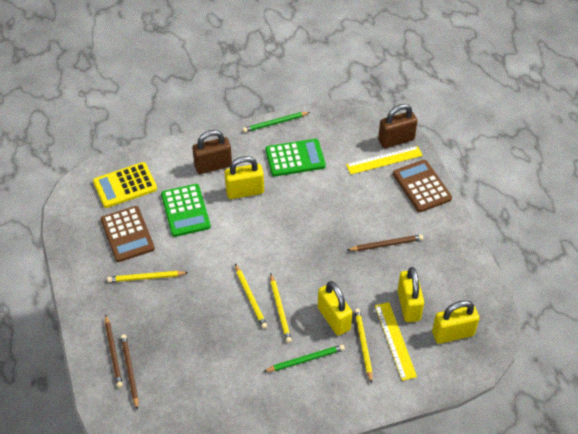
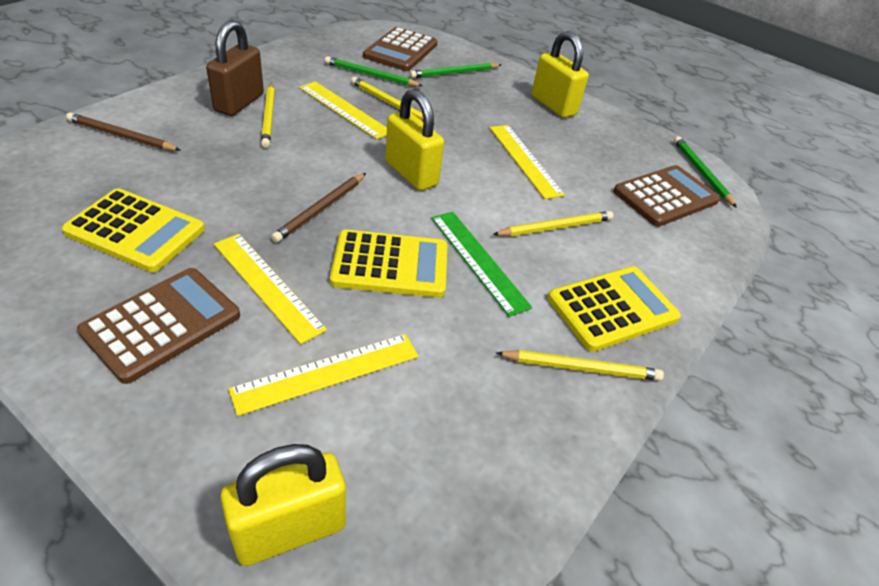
brown calculator: 2 -> 3
brown padlock: 2 -> 1
brown pencil: 3 -> 2
green calculator: 2 -> 0
green pencil: 2 -> 3
green ruler: 0 -> 1
yellow calculator: 1 -> 3
yellow padlock: 4 -> 3
yellow ruler: 2 -> 4

